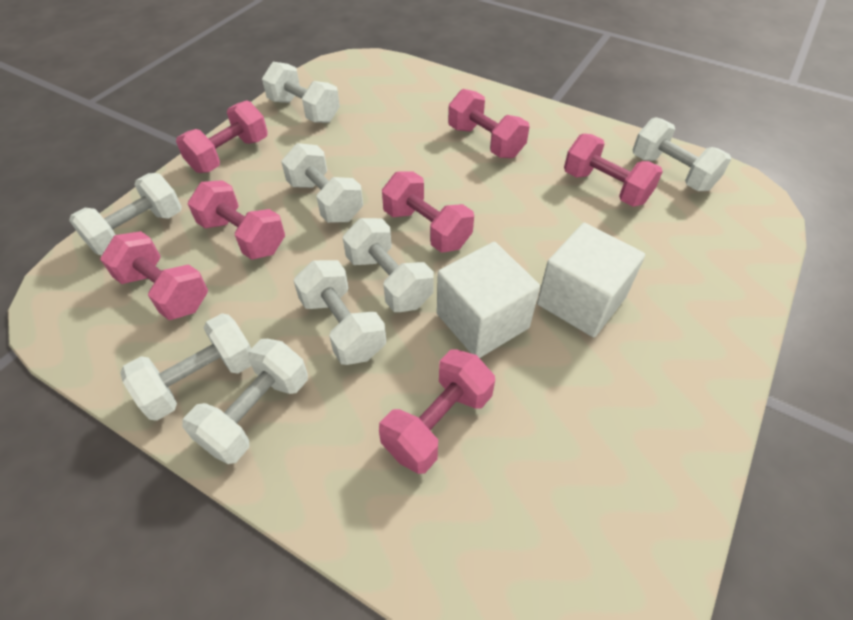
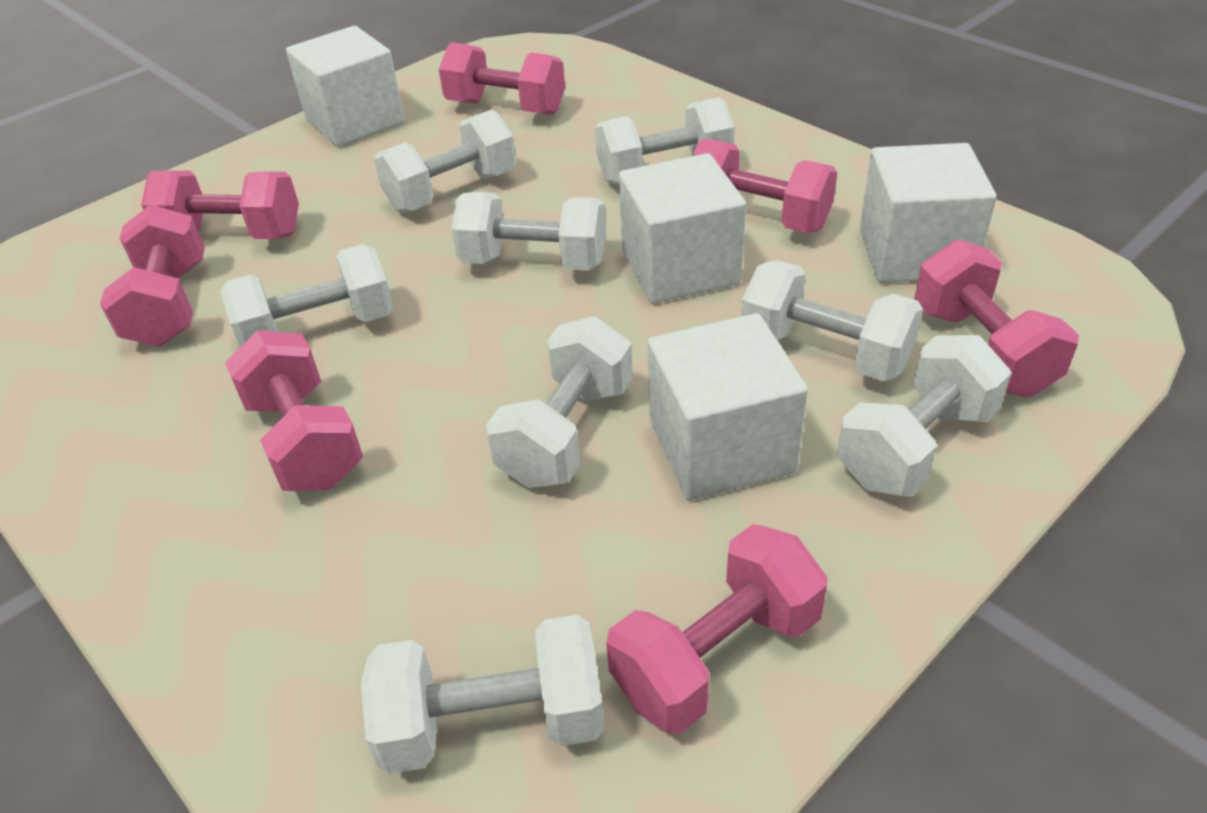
white cube: 2 -> 4

